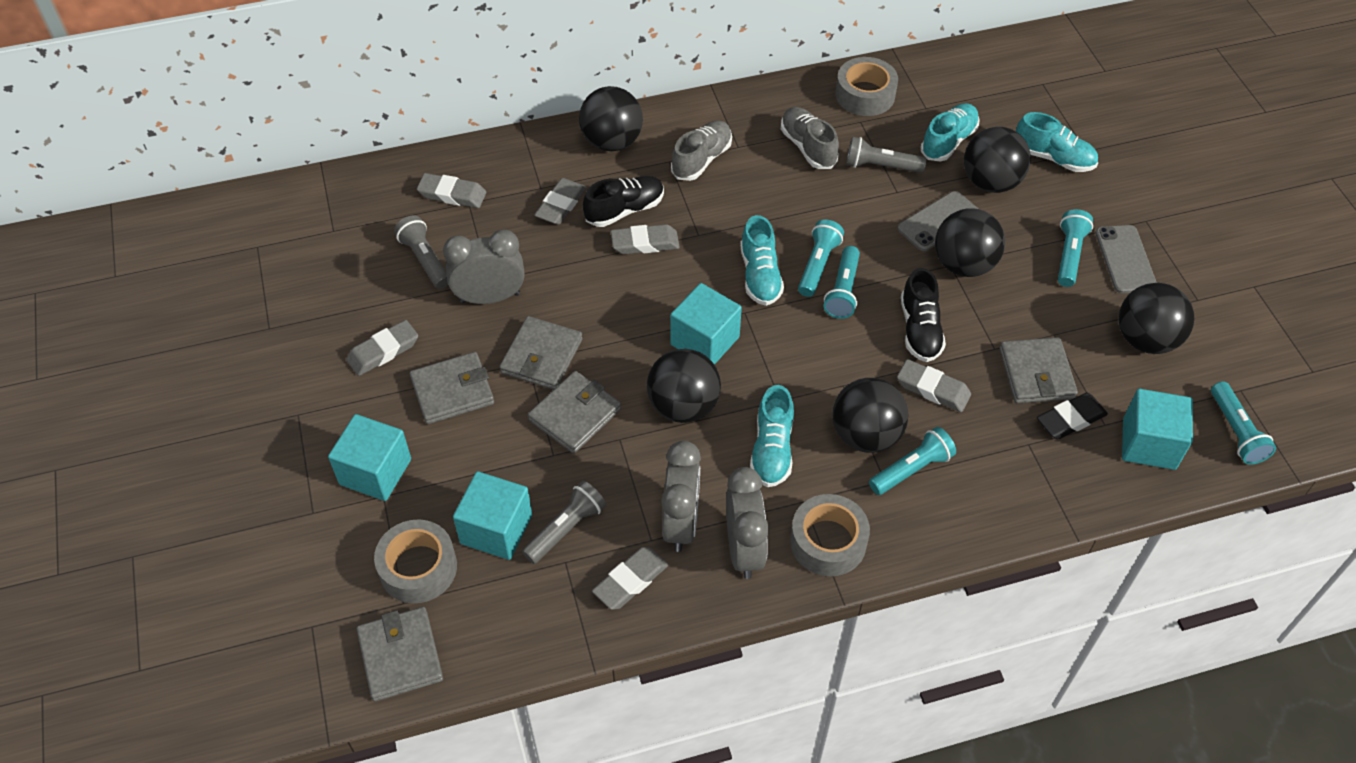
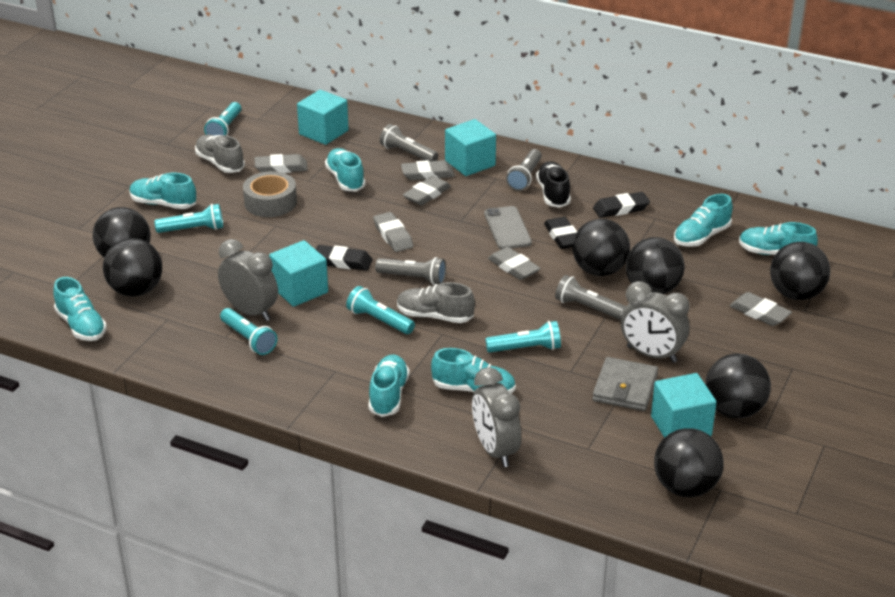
black ball: 6 -> 7
black eraser: 1 -> 3
black shoe: 2 -> 1
grey flashlight: 3 -> 4
grey phone: 2 -> 1
grey tape: 3 -> 1
grey wallet: 5 -> 1
turquoise shoe: 4 -> 7

